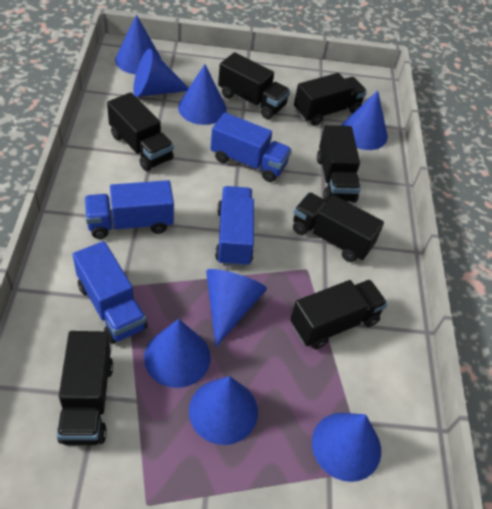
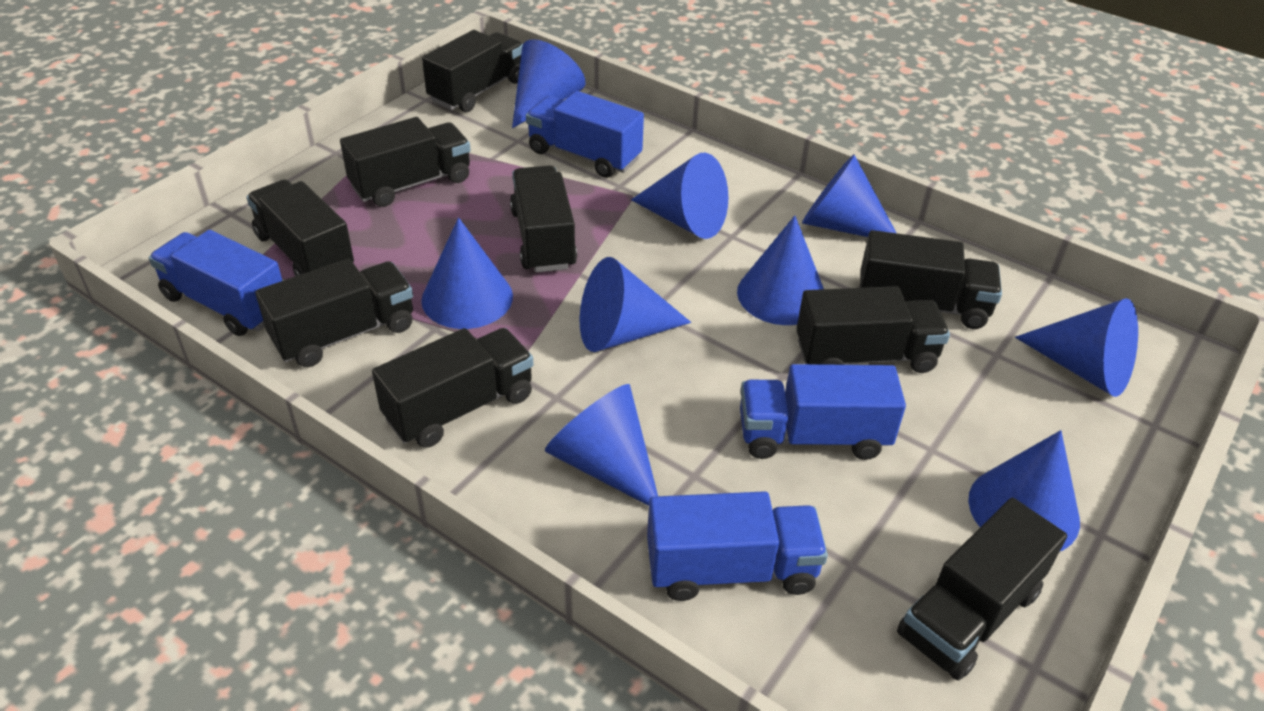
black truck: 7 -> 9
blue cone: 8 -> 9

